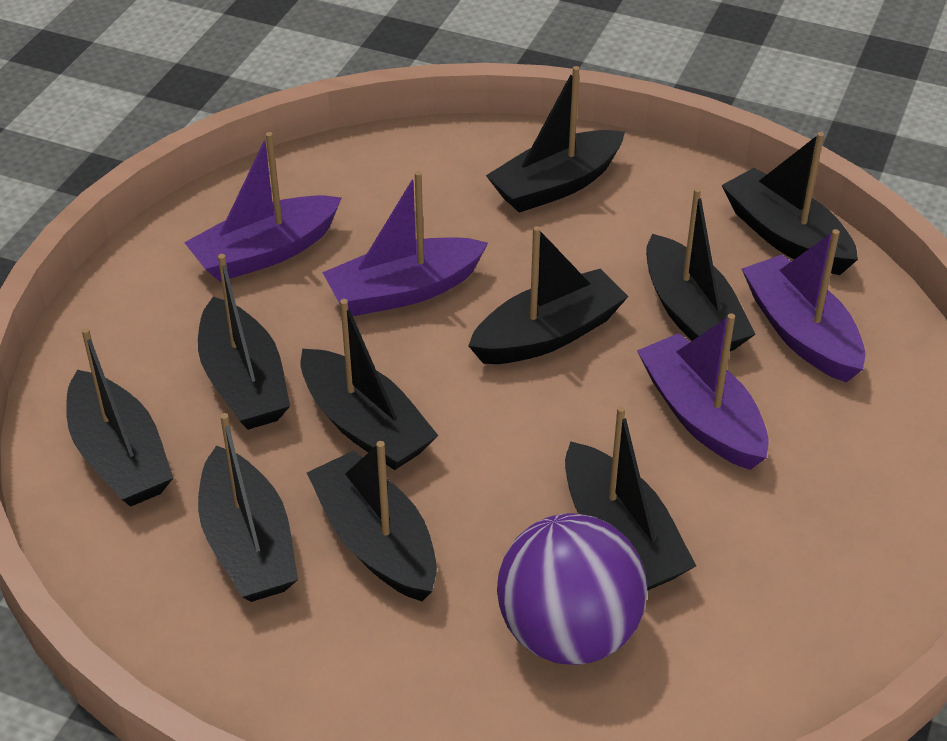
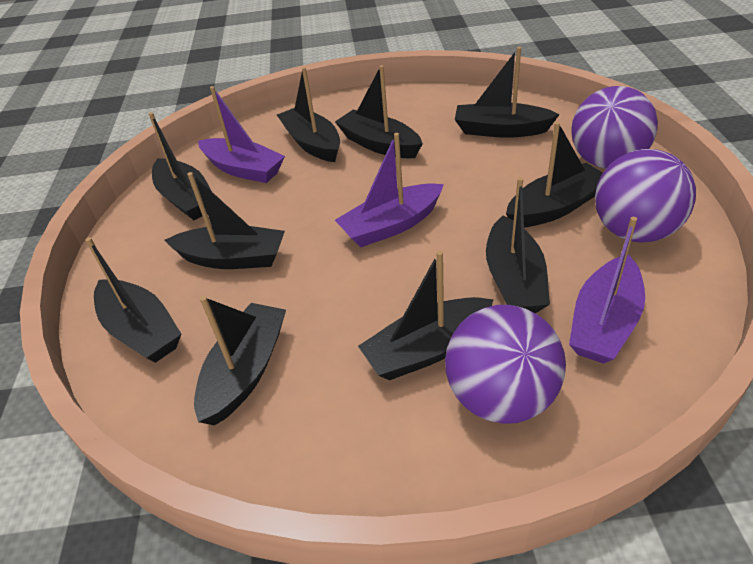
purple ball: 1 -> 3
purple boat: 4 -> 3

